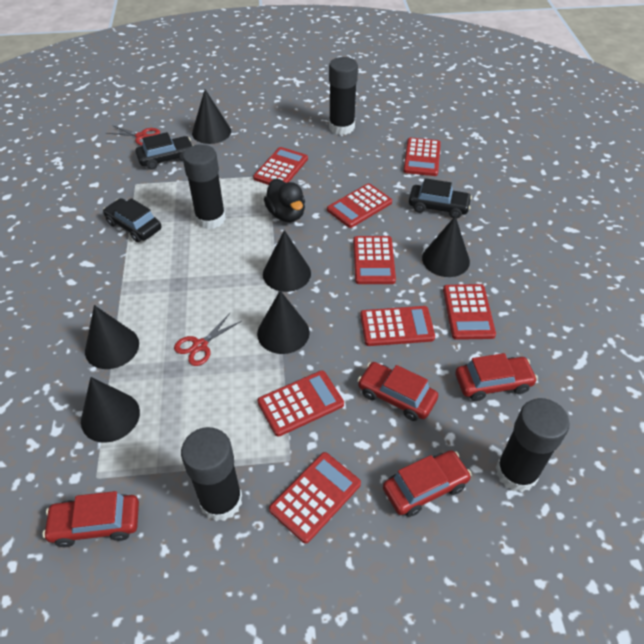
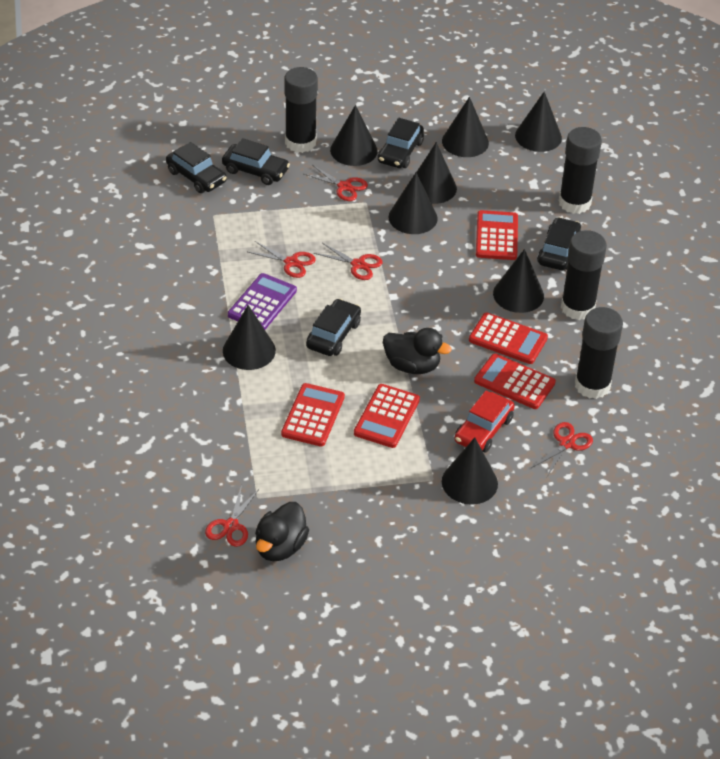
black car: 3 -> 5
black cone: 6 -> 8
black duck: 1 -> 2
purple calculator: 0 -> 1
red calculator: 8 -> 5
red car: 4 -> 1
red scissors: 2 -> 5

